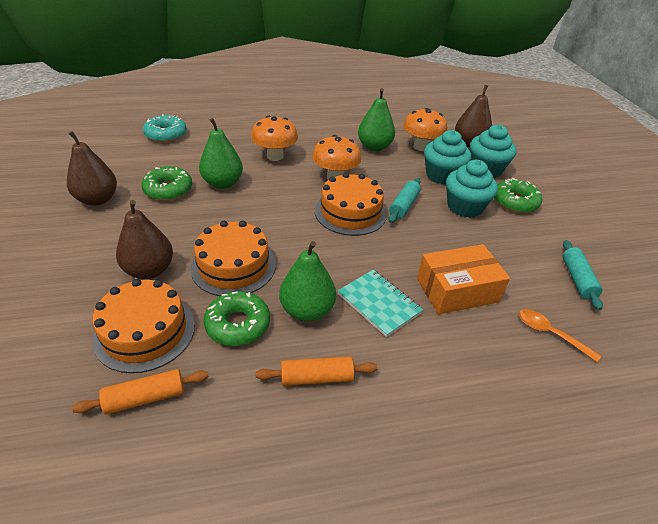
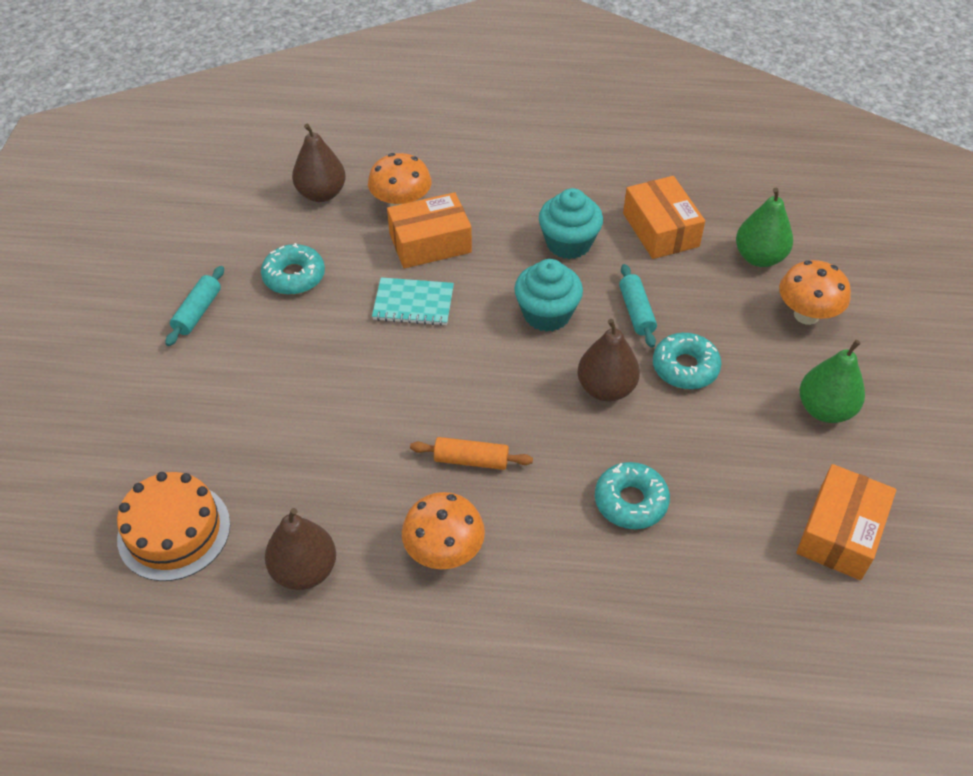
green donut: 3 -> 0
green pear: 3 -> 2
orange box: 1 -> 3
orange cake: 3 -> 1
orange rolling pin: 2 -> 1
orange spoon: 1 -> 0
turquoise cupcake: 3 -> 2
turquoise donut: 1 -> 3

